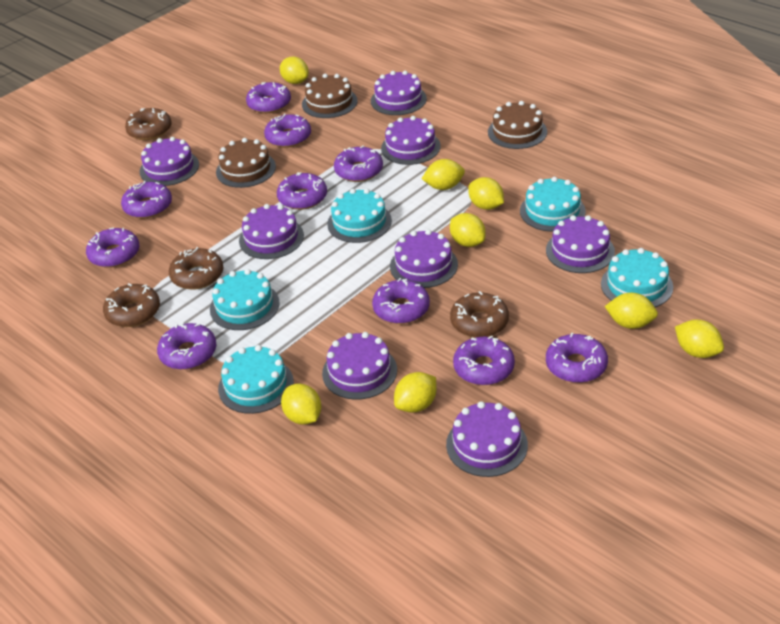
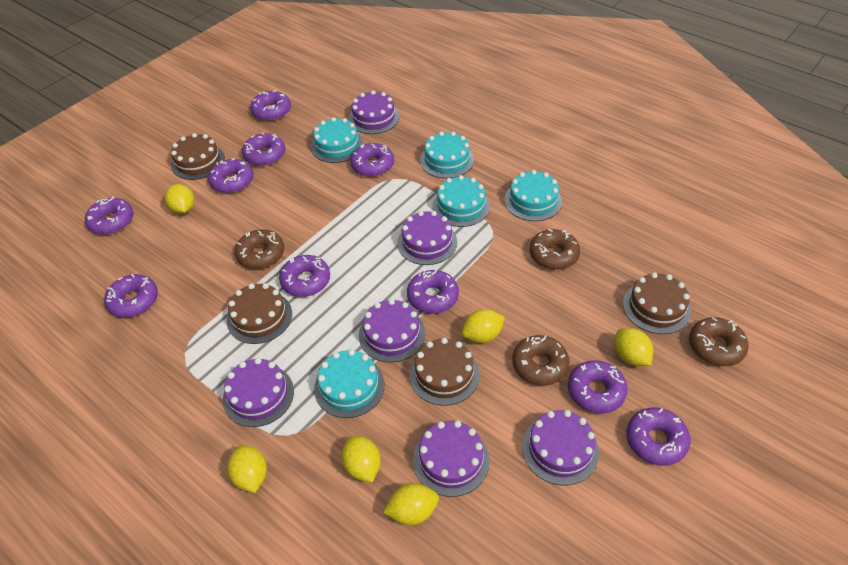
brown cake: 3 -> 4
purple cake: 8 -> 6
yellow lemon: 8 -> 6

